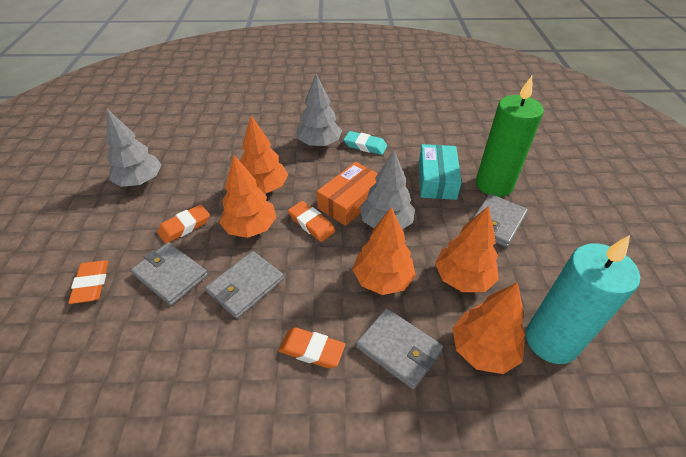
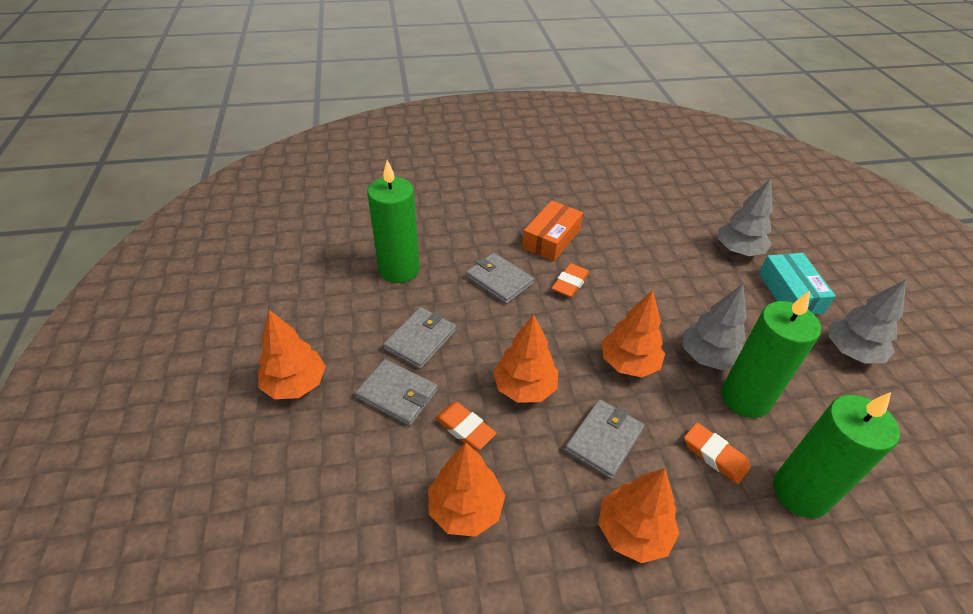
green candle: 1 -> 3
orange eraser: 4 -> 3
turquoise candle: 1 -> 0
turquoise eraser: 1 -> 0

